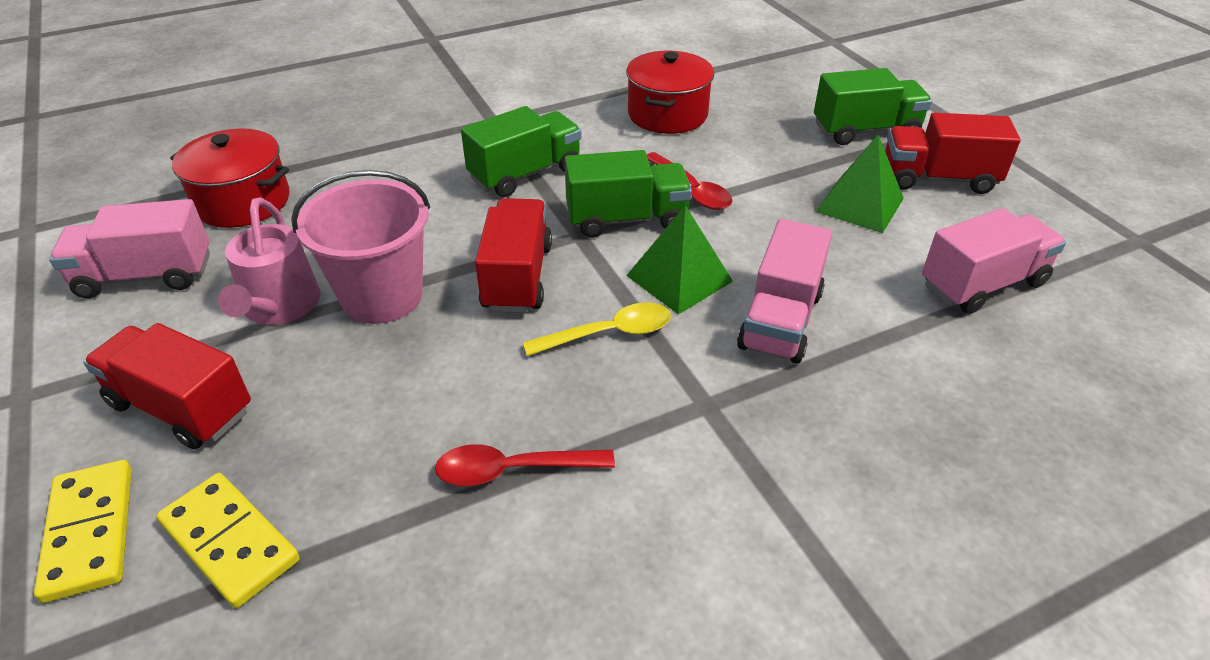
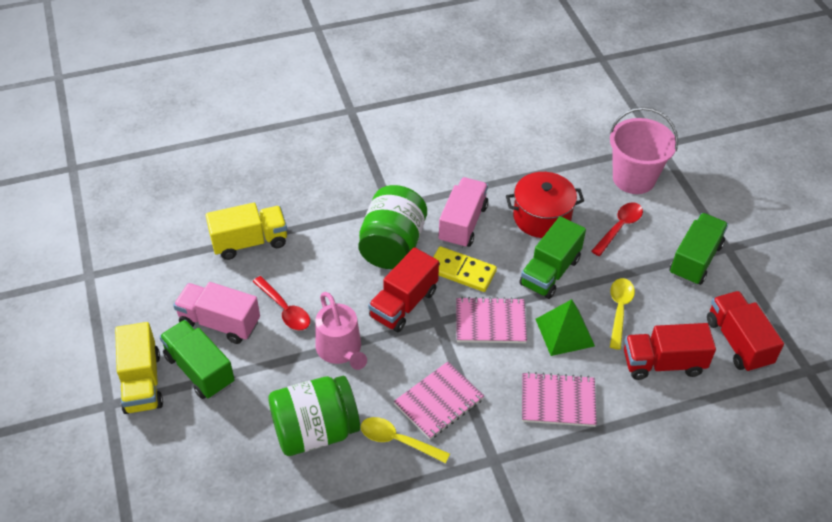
green jar: 0 -> 2
green pyramid: 2 -> 1
pink notebook: 0 -> 3
pink truck: 3 -> 2
red pot: 2 -> 1
yellow domino: 2 -> 1
yellow spoon: 1 -> 2
yellow truck: 0 -> 2

